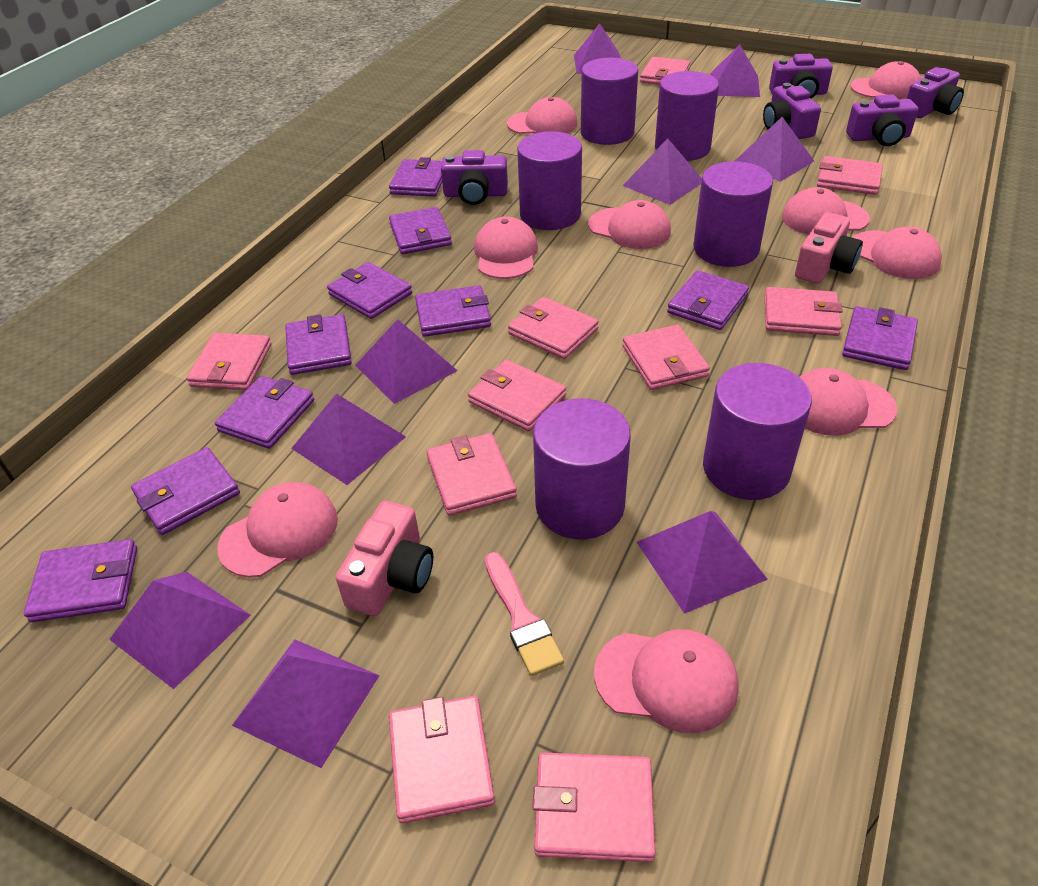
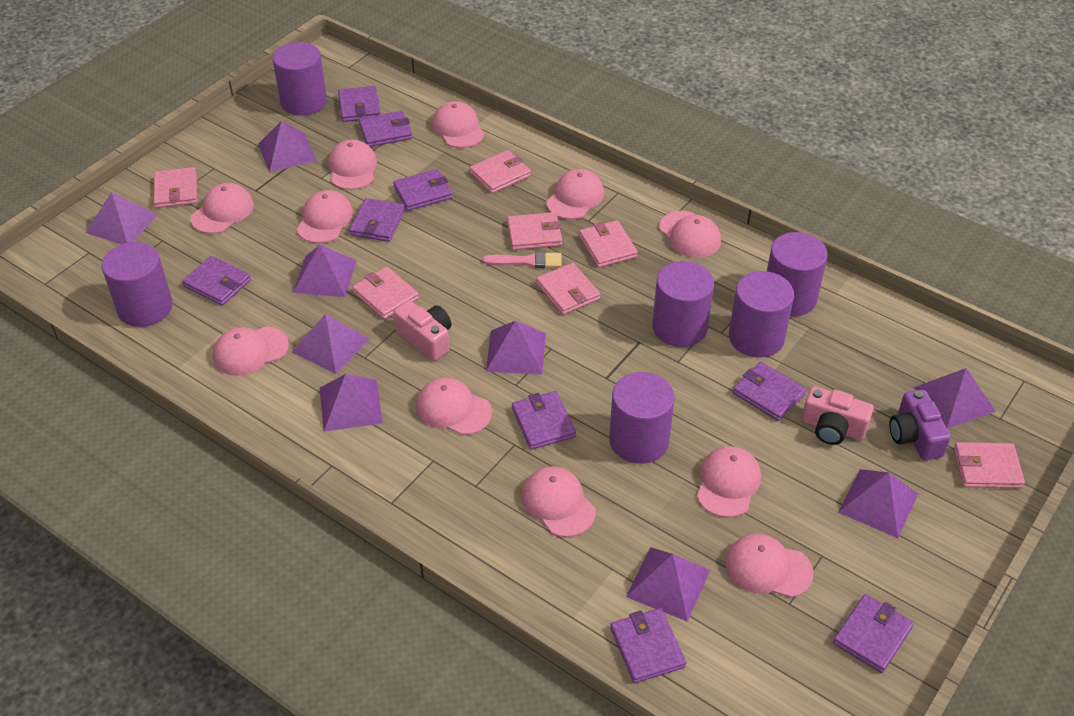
pink cap: 9 -> 11
pink wallet: 10 -> 7
purple camera: 5 -> 1
purple wallet: 10 -> 9

